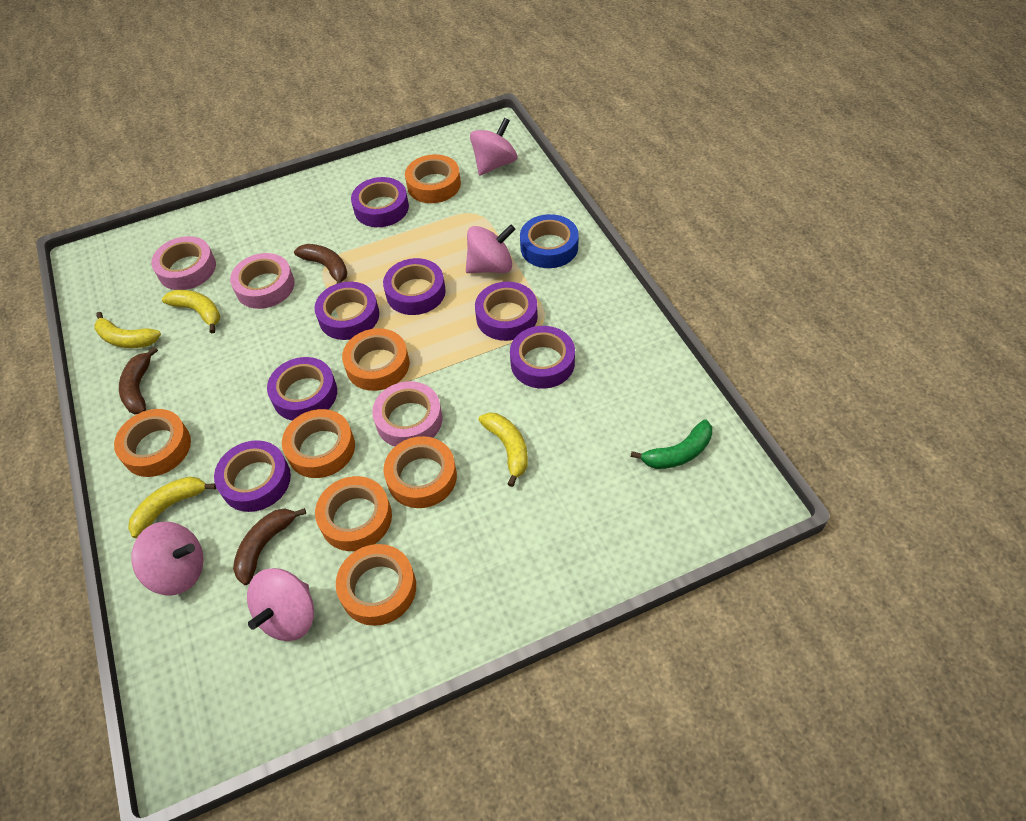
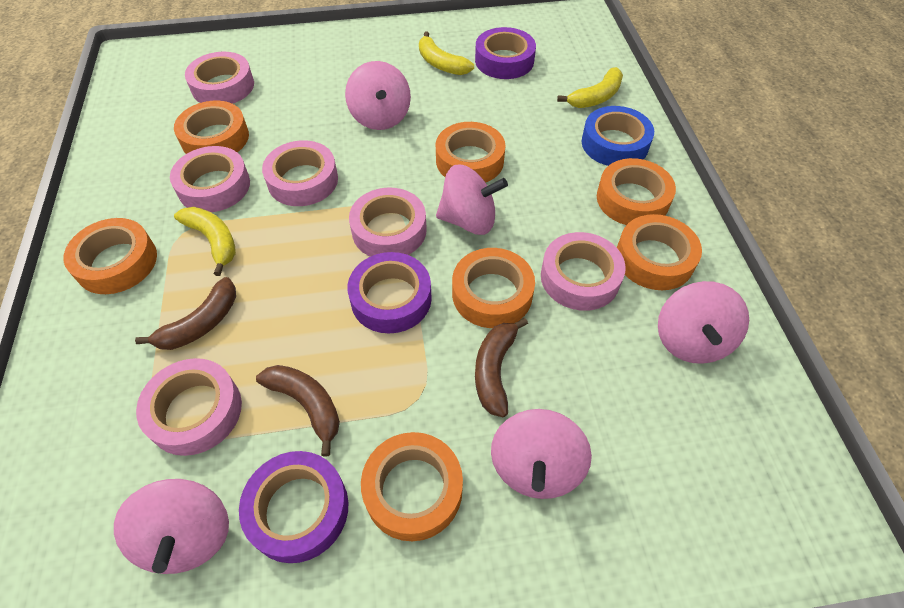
green banana: 1 -> 0
pink spinning top: 4 -> 5
pink tape: 3 -> 6
purple tape: 7 -> 3
yellow banana: 4 -> 3

